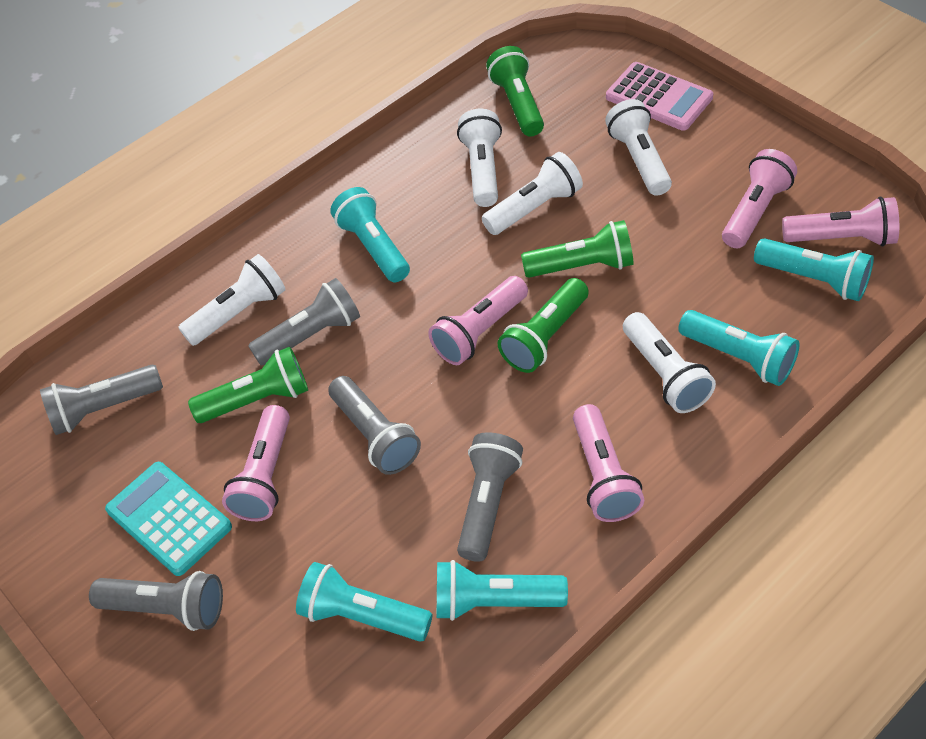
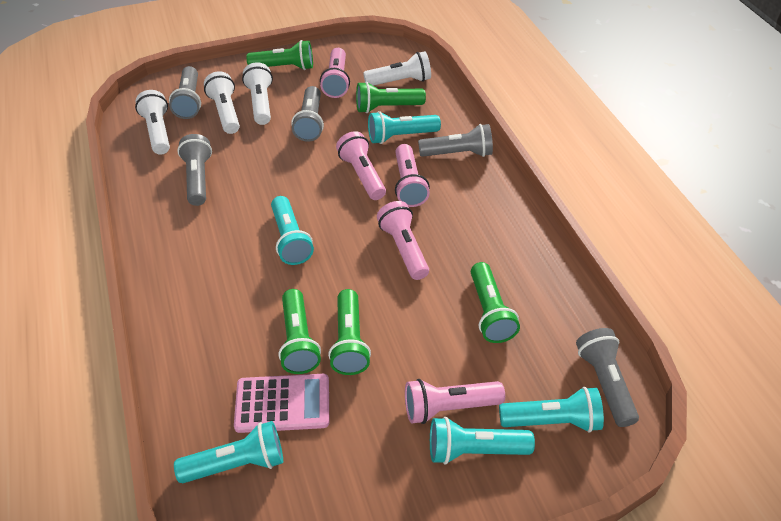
green flashlight: 4 -> 5
turquoise calculator: 1 -> 0
white flashlight: 5 -> 4

